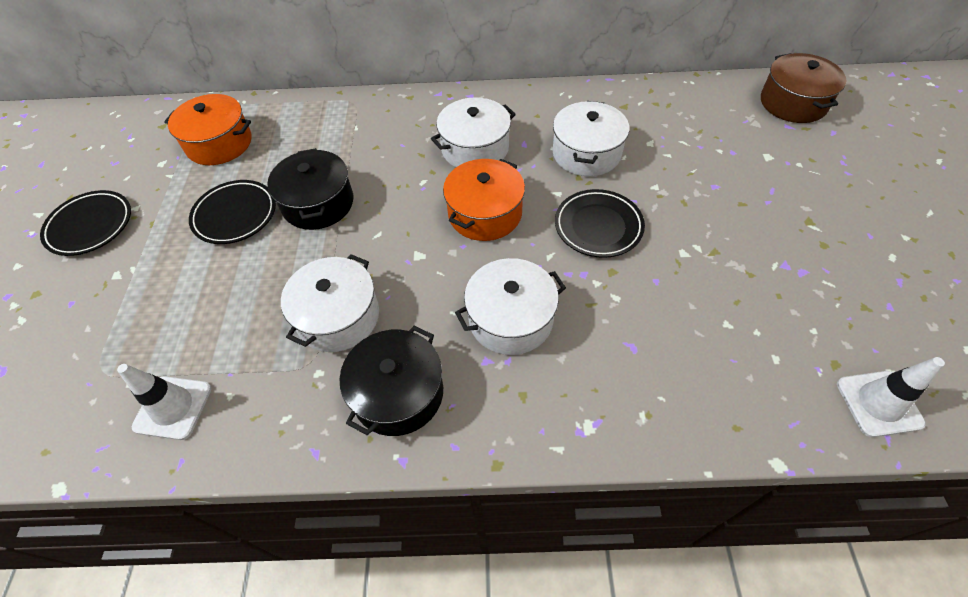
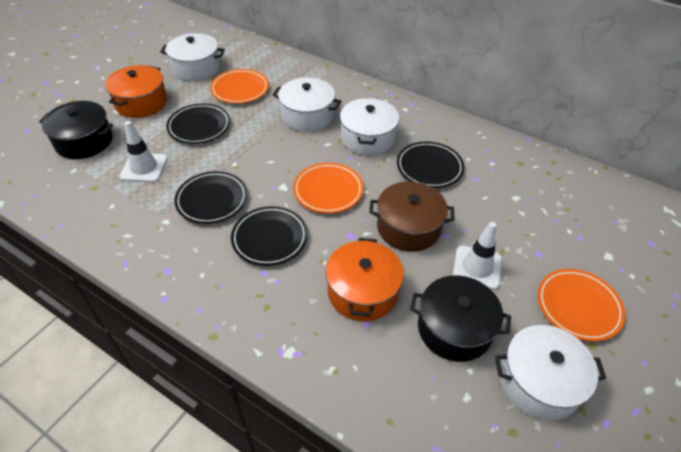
black plate: 3 -> 4
orange plate: 0 -> 3

